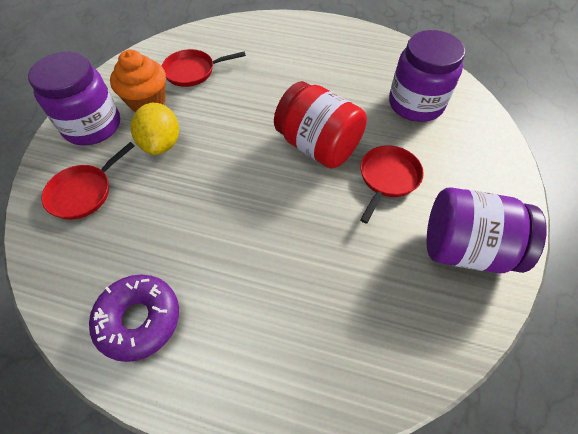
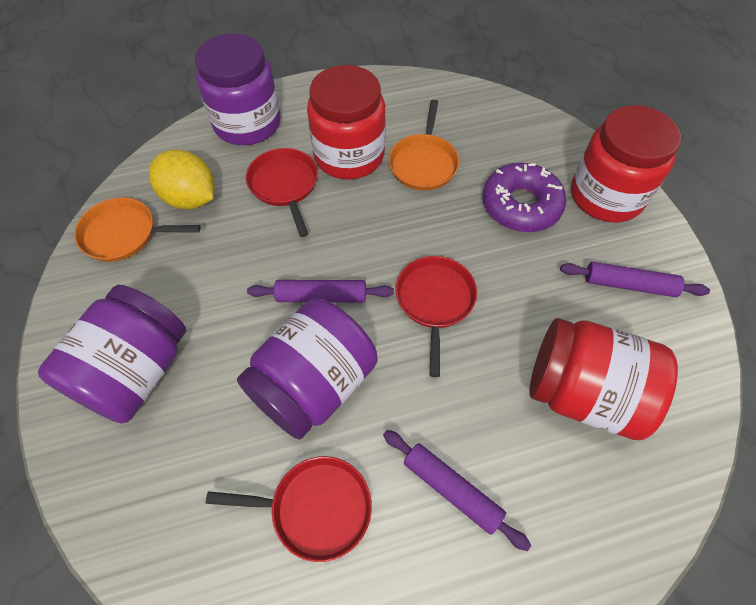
orange cupcake: 1 -> 0
orange pan: 0 -> 2
purple rolling pin: 0 -> 3
red jar: 1 -> 3

